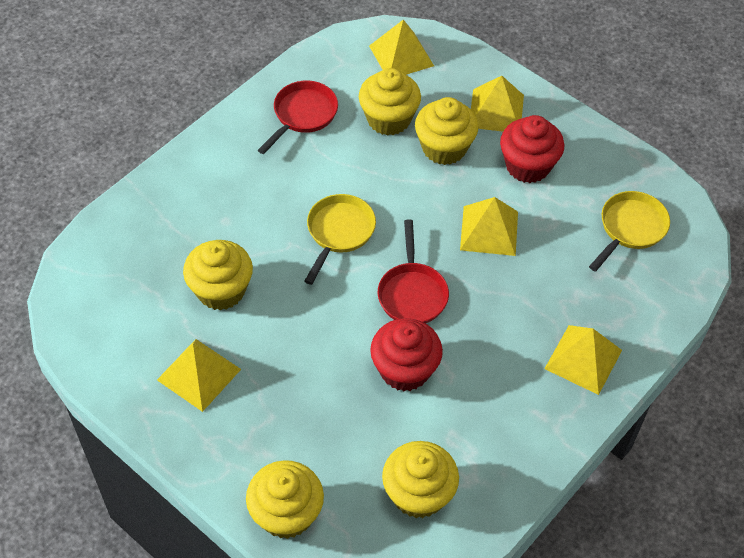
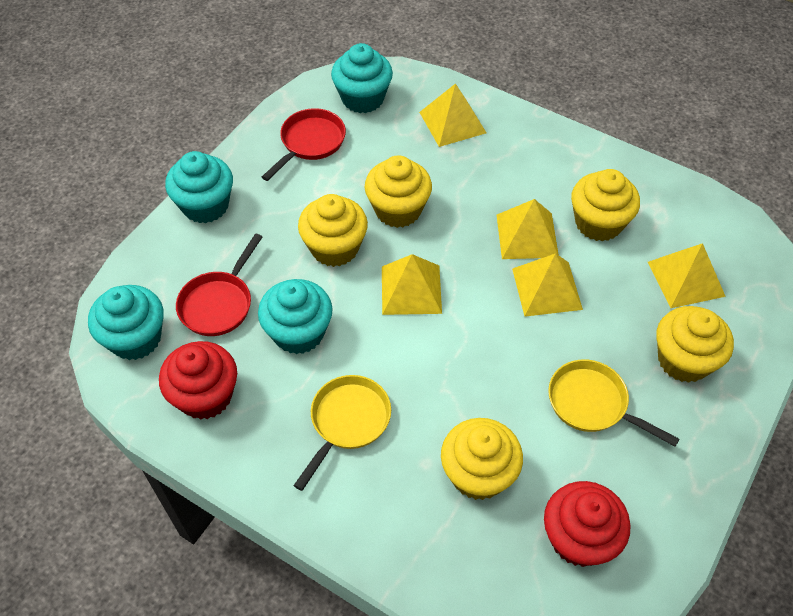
turquoise cupcake: 0 -> 4

